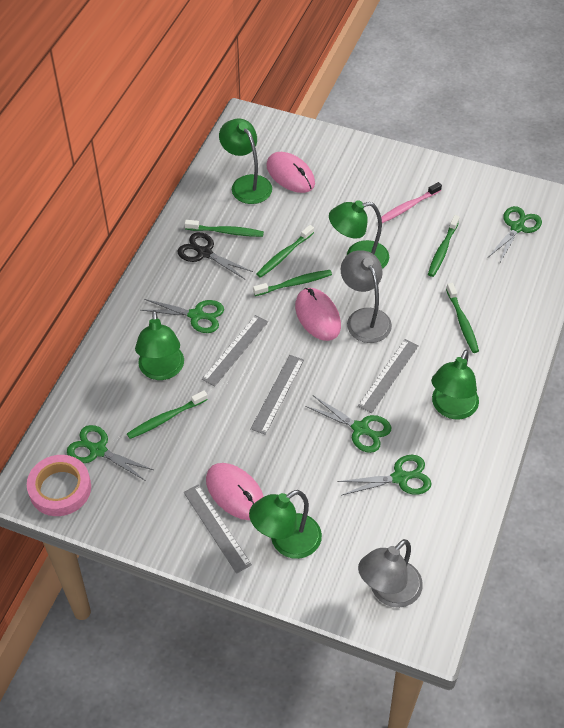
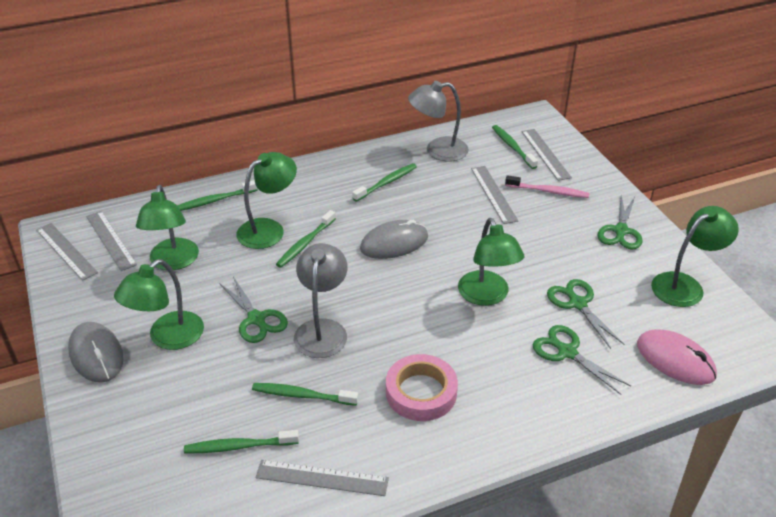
black scissors: 1 -> 0
green scissors: 5 -> 4
grey mouse: 0 -> 2
grey ruler: 4 -> 5
pink mouse: 3 -> 1

